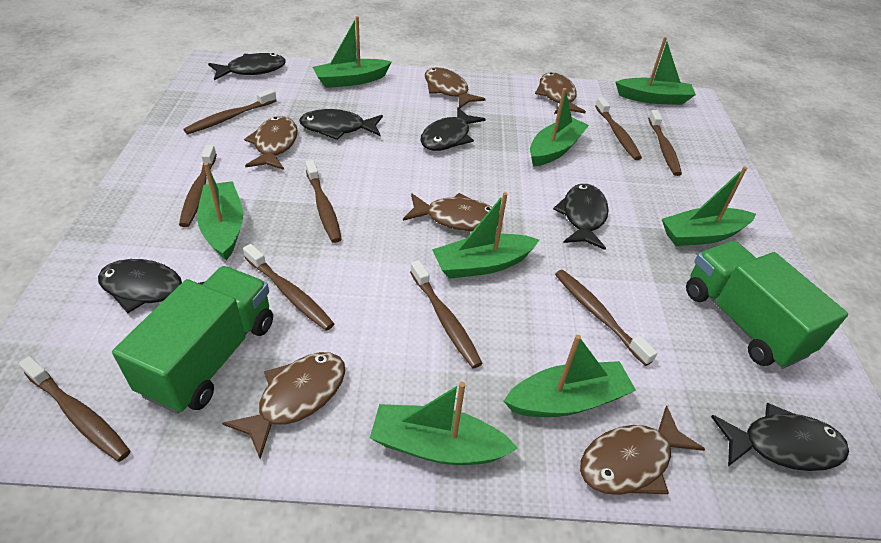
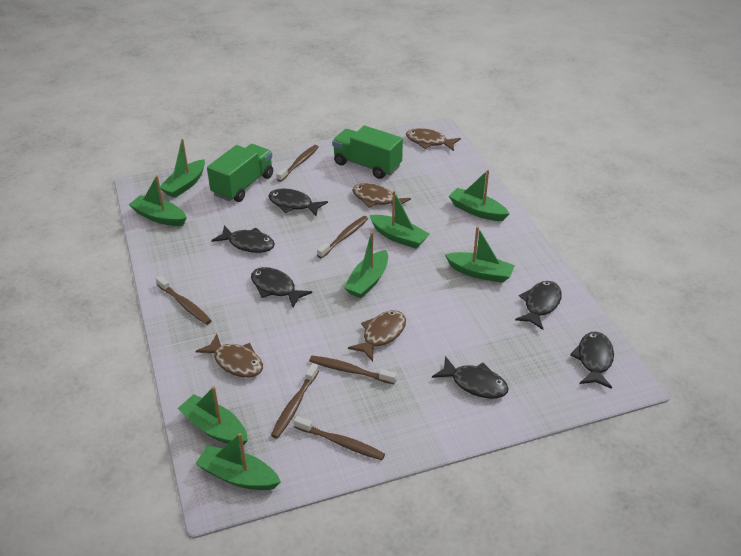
brown fish: 6 -> 4
brown toothbrush: 9 -> 6

